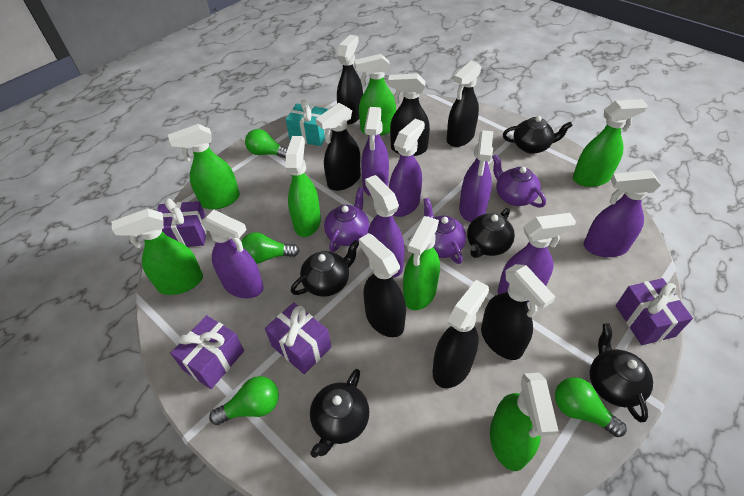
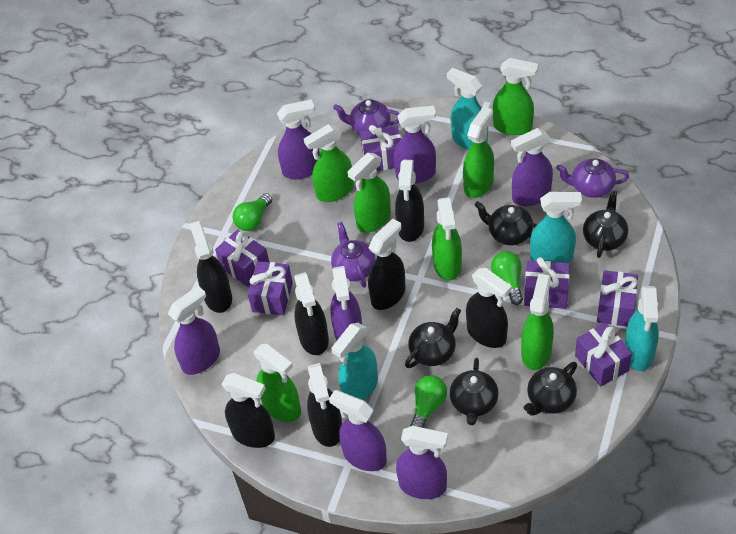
green light bulb: 4 -> 3
purple gift: 4 -> 6
turquoise gift: 1 -> 0
turquoise spray bottle: 0 -> 4

